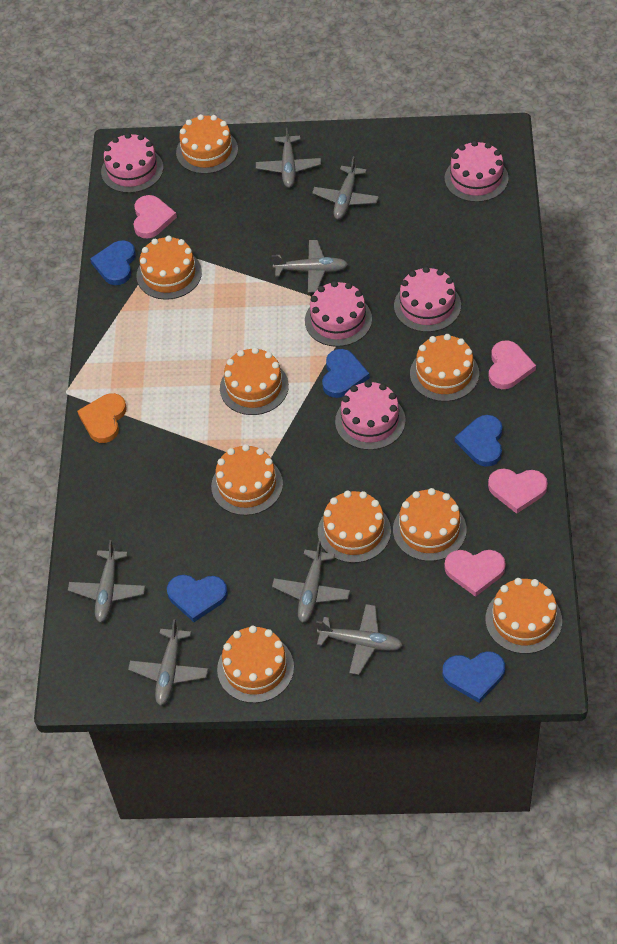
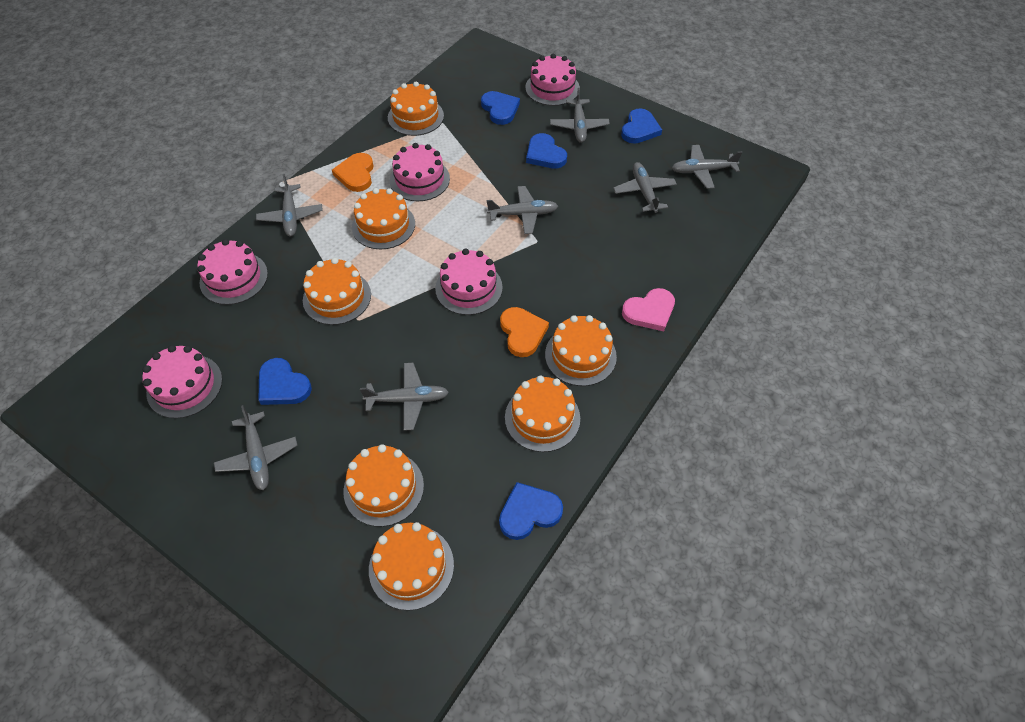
orange cake: 9 -> 7
orange heart: 1 -> 2
pink heart: 4 -> 1

